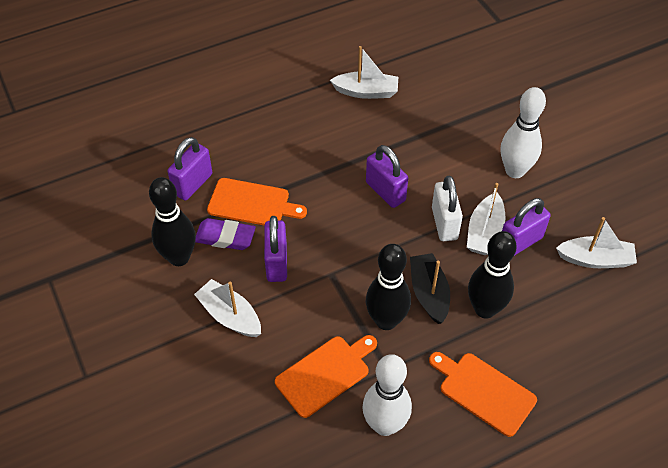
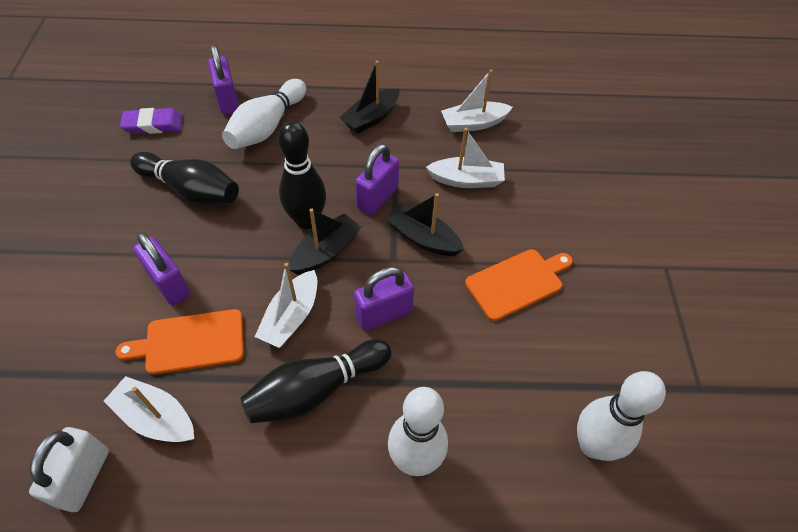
black boat: 1 -> 3
orange cutting board: 3 -> 2
white bowling pin: 2 -> 3

